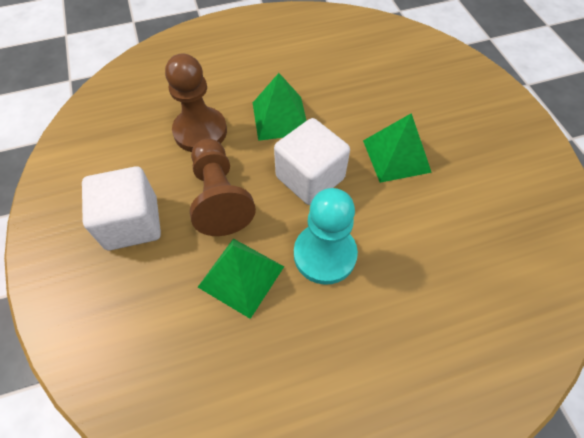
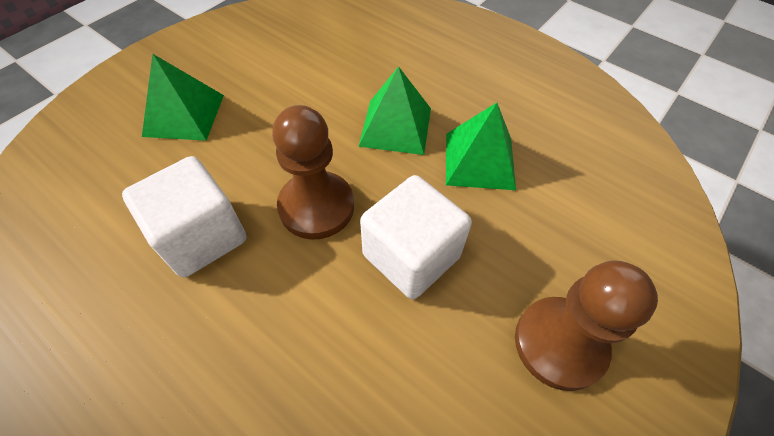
turquoise pawn: 1 -> 0

